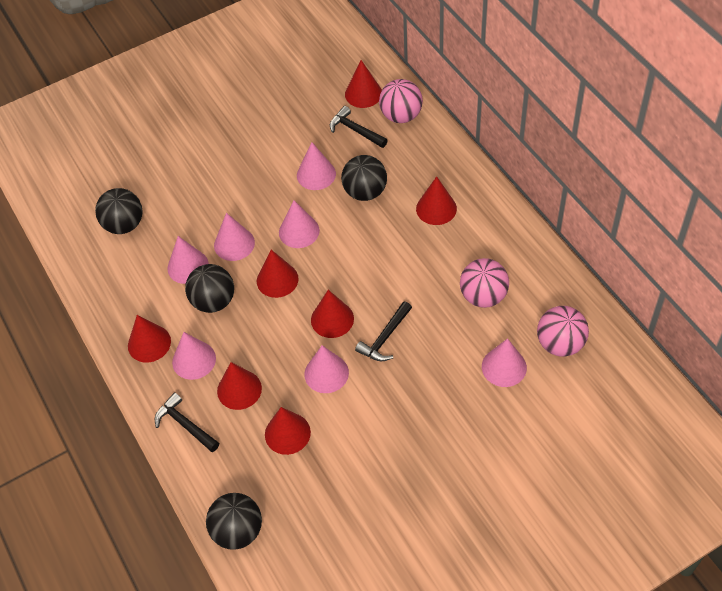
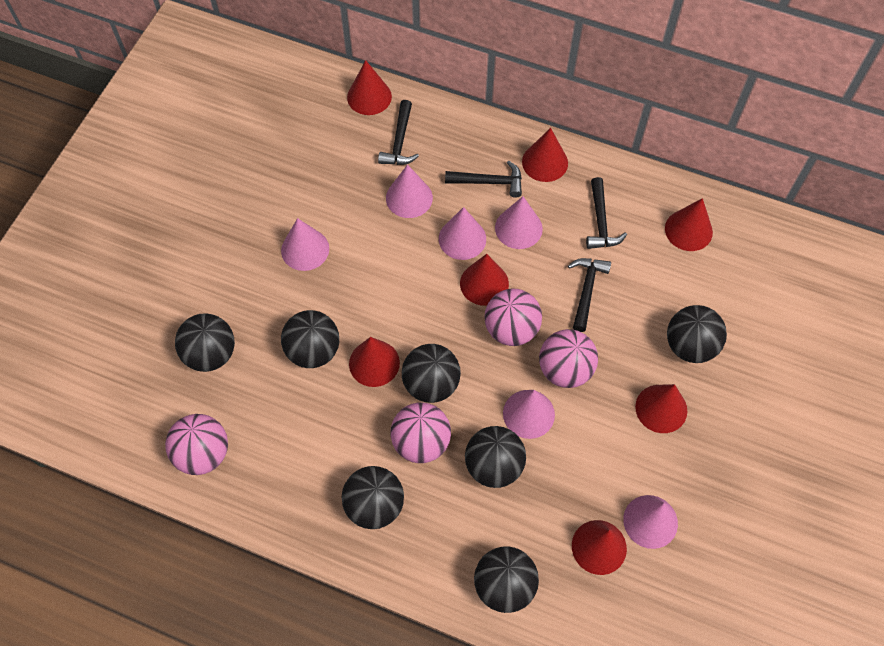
black ball: 4 -> 7
black hammer: 3 -> 4
pink ball: 3 -> 4
pink cone: 7 -> 6

